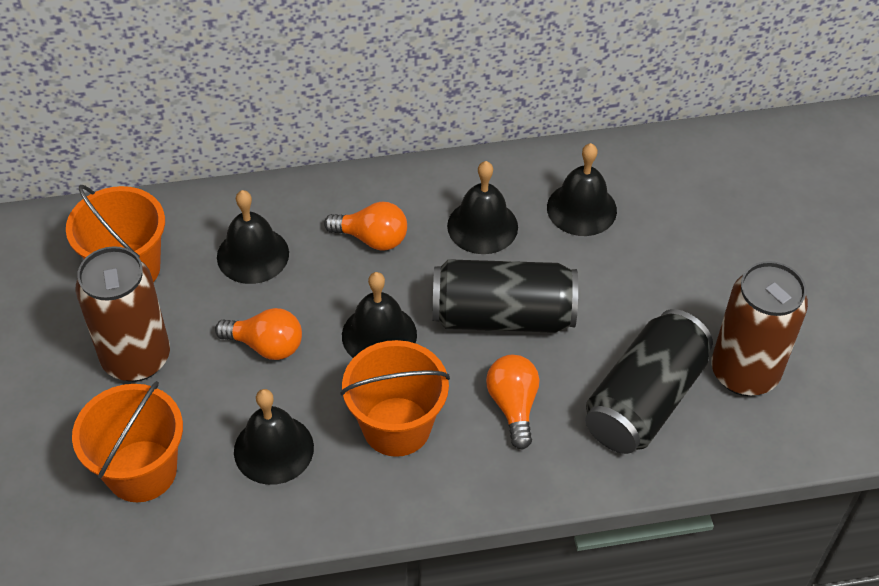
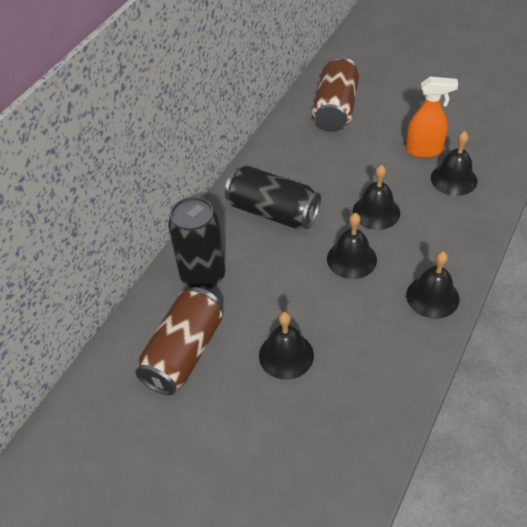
orange bucket: 3 -> 0
orange light bulb: 3 -> 0
orange spray bottle: 0 -> 1

